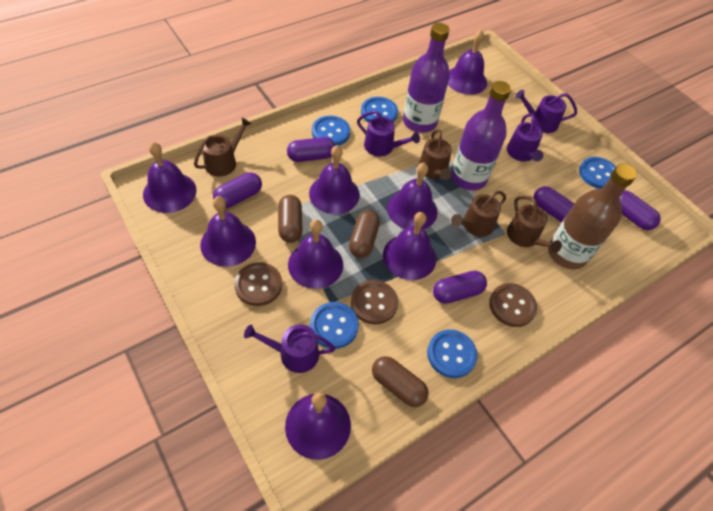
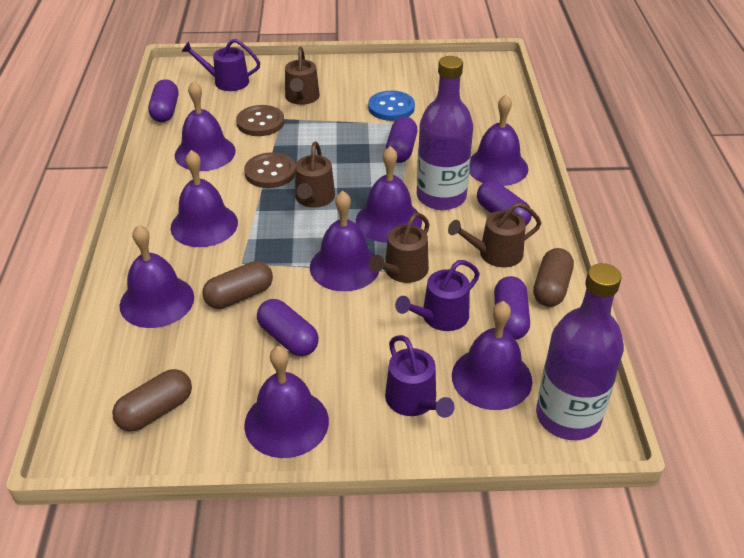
blue button: 5 -> 1
brown bottle: 1 -> 0
brown button: 3 -> 2
purple watering can: 4 -> 3

